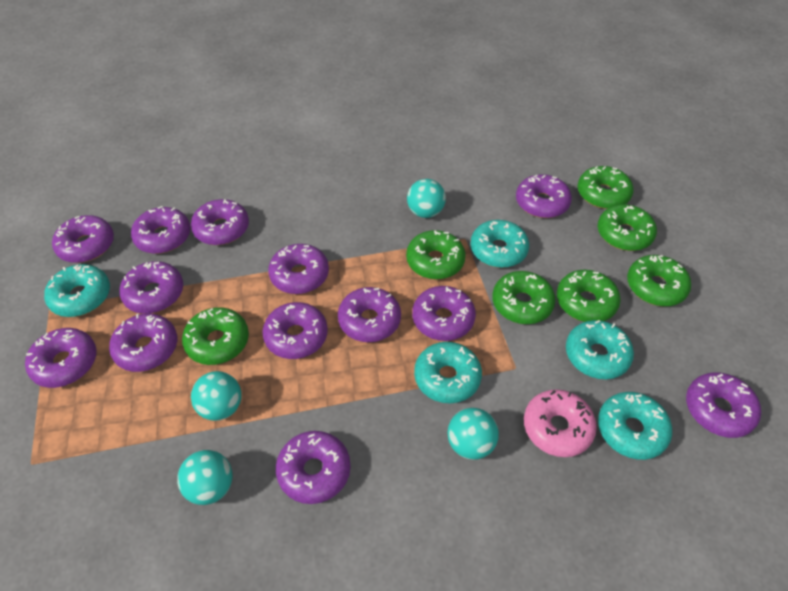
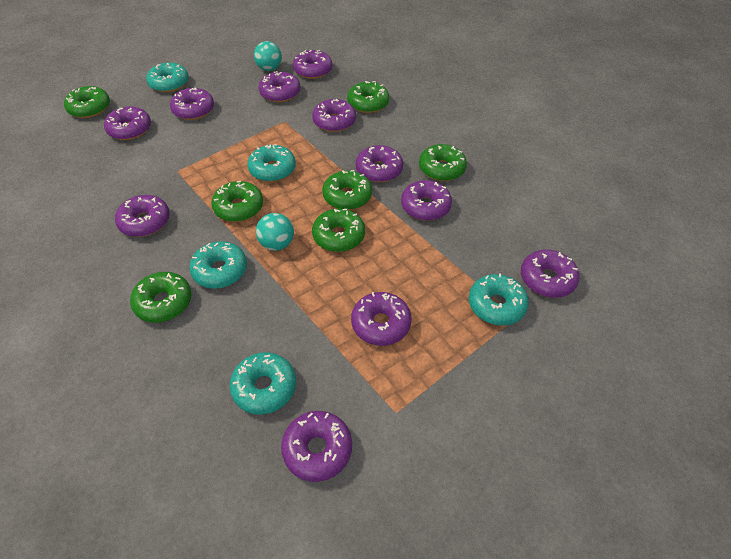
pink donut: 1 -> 0
purple donut: 13 -> 11
turquoise ball: 4 -> 2

